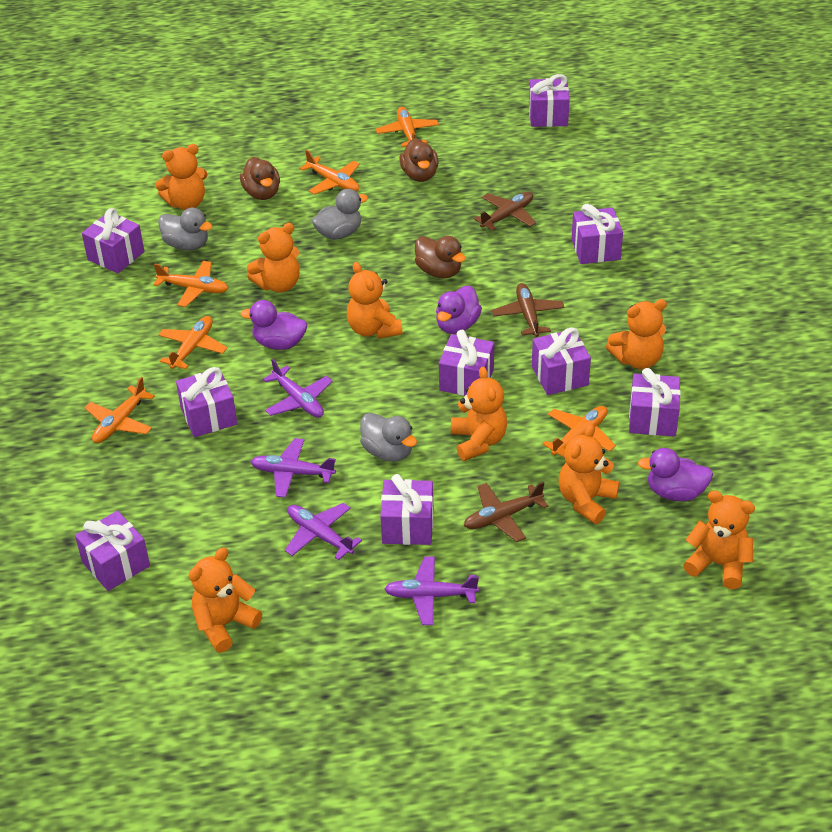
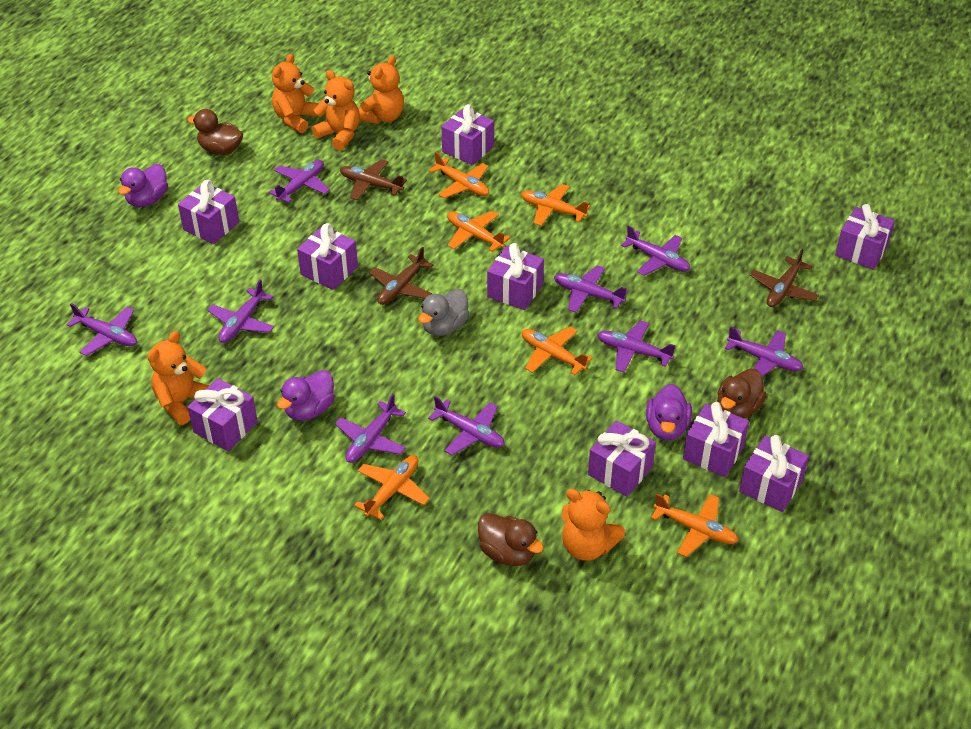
grey duck: 3 -> 1
orange teddy bear: 8 -> 5
purple plane: 4 -> 9

